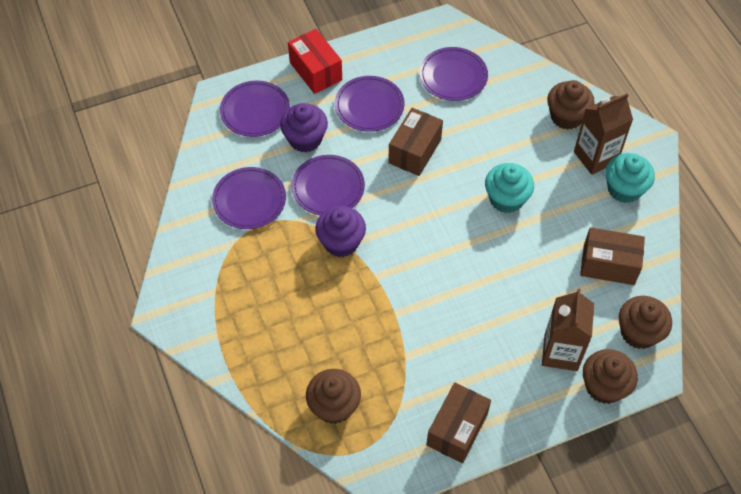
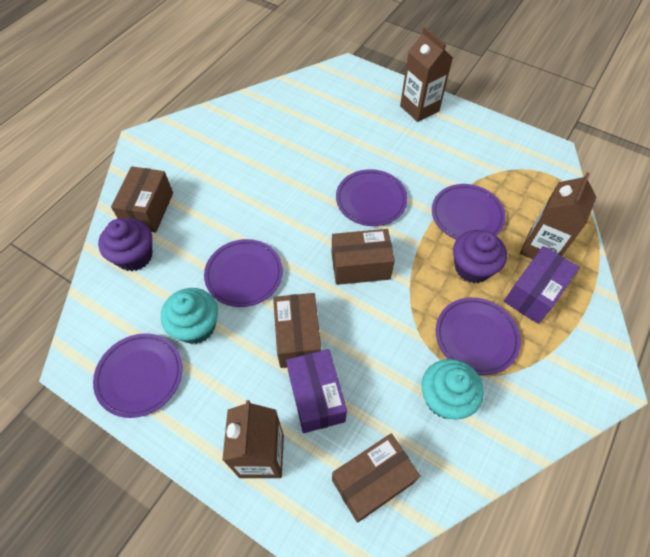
brown box: 3 -> 4
brown carton: 2 -> 3
brown cupcake: 4 -> 0
purple box: 0 -> 2
red box: 1 -> 0

